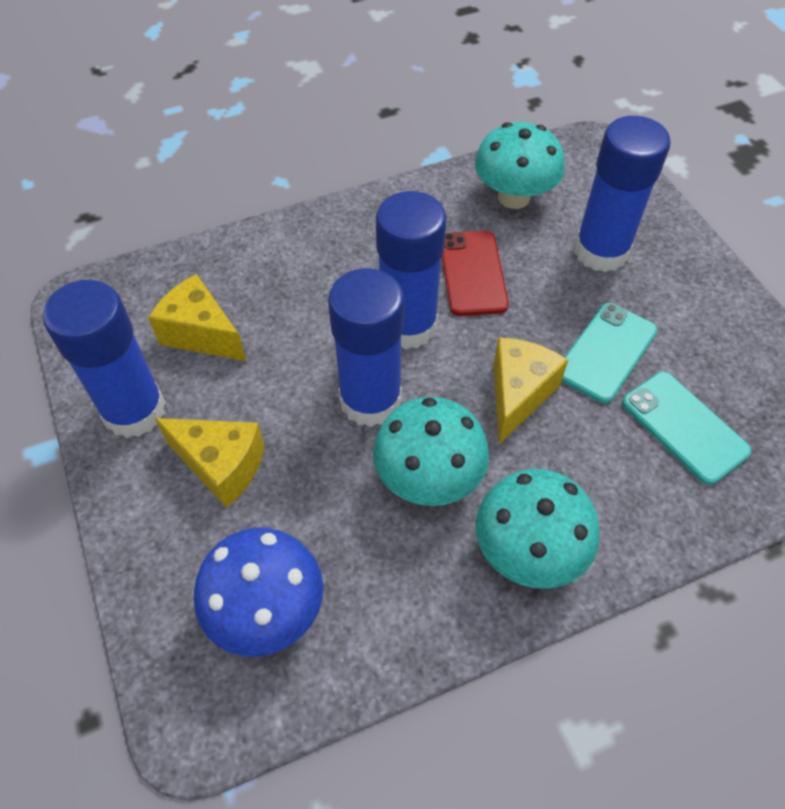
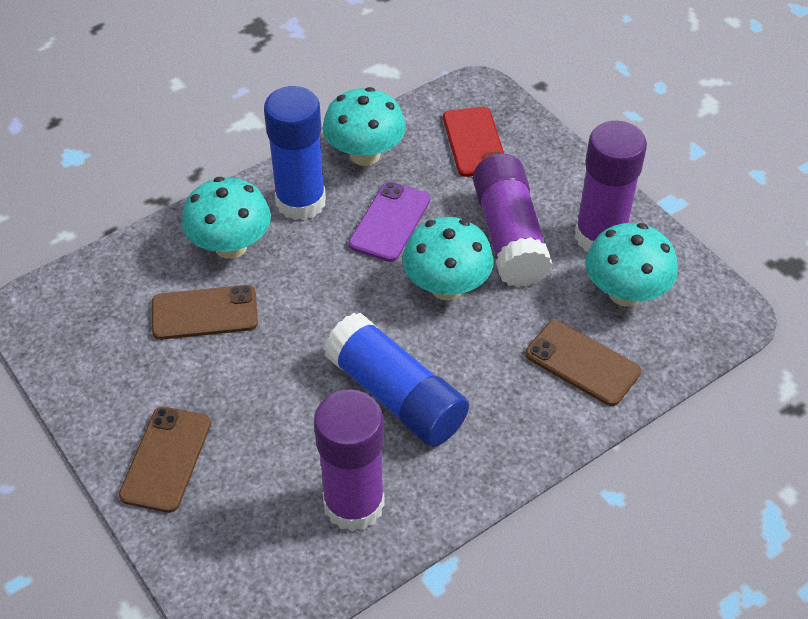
blue glue stick: 4 -> 2
blue mushroom: 1 -> 0
brown phone: 0 -> 3
purple glue stick: 0 -> 3
purple phone: 0 -> 1
turquoise mushroom: 3 -> 4
turquoise phone: 2 -> 0
yellow cheese: 3 -> 0

